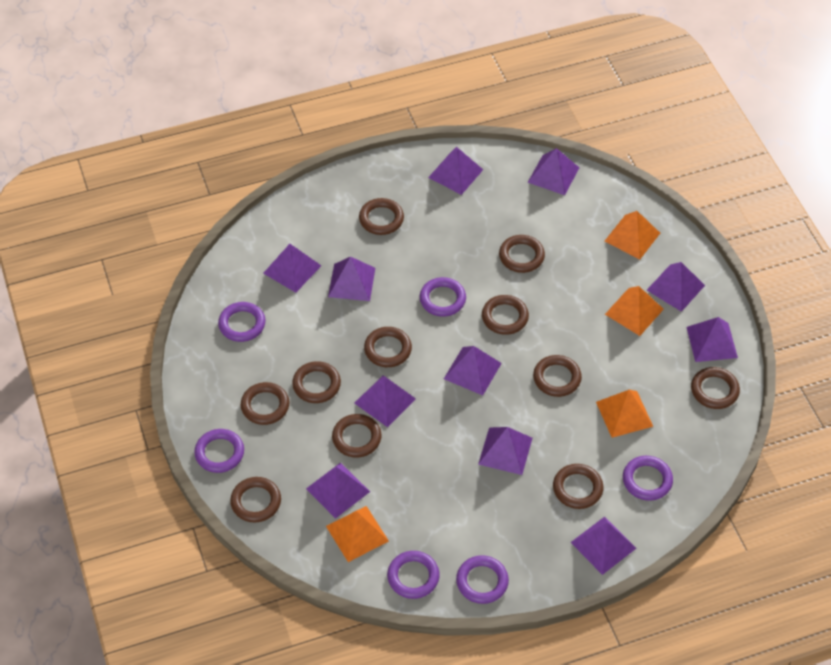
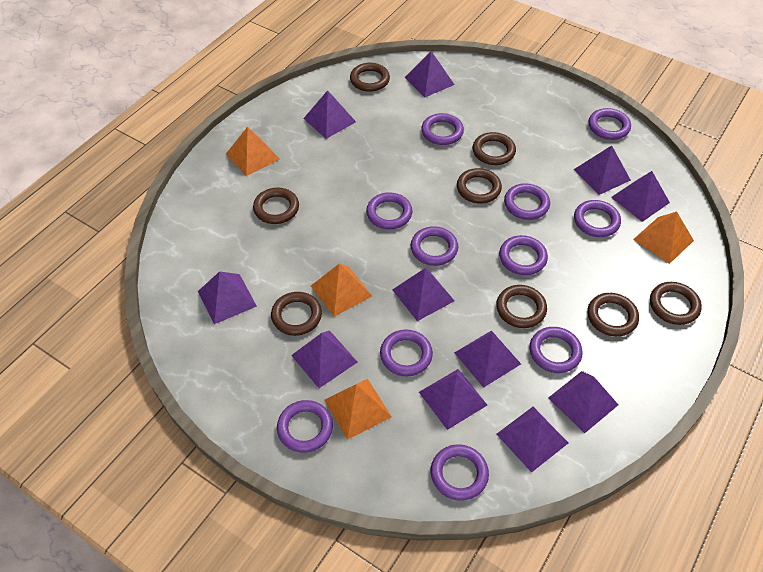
brown ring: 11 -> 8
purple ring: 6 -> 11

